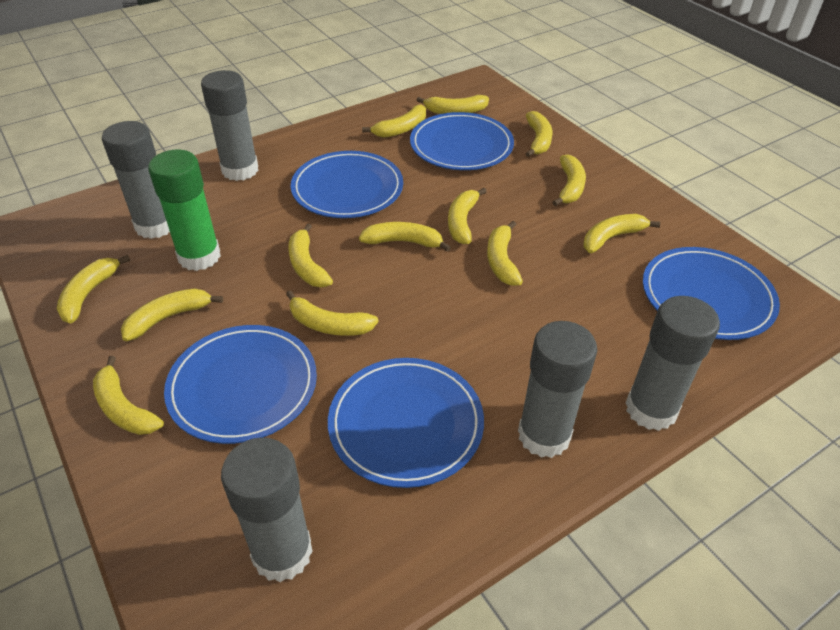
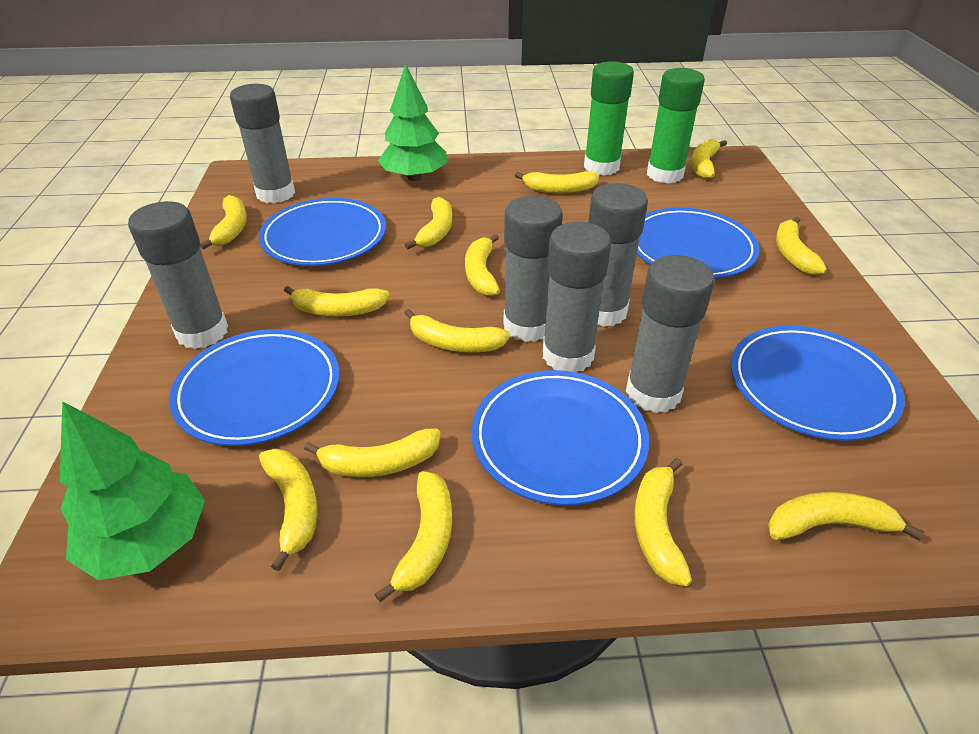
green glue stick: 1 -> 2
green tree: 0 -> 2
grey glue stick: 5 -> 6

